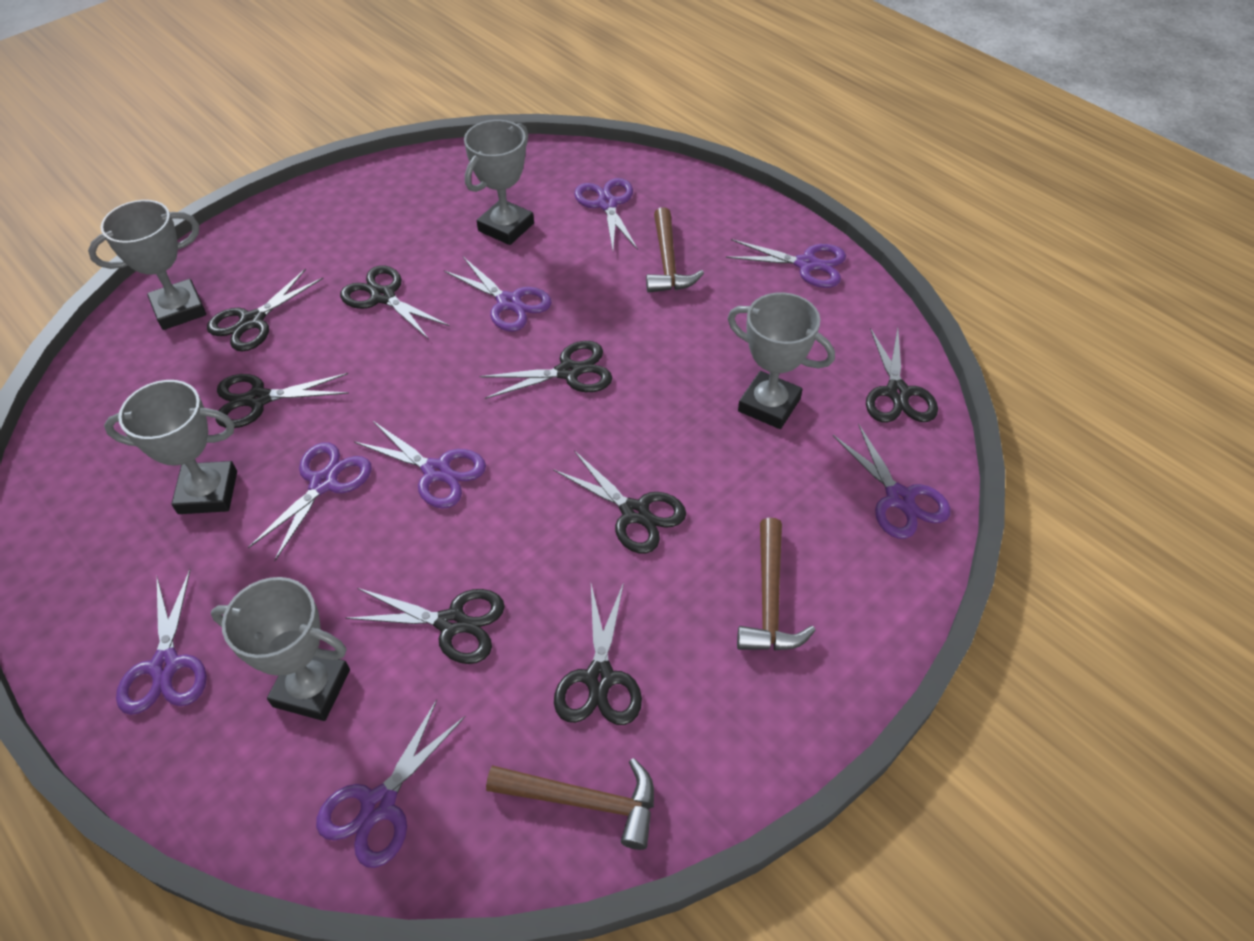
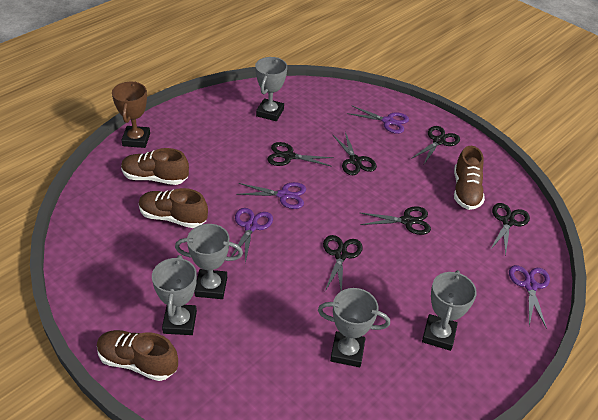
black scissors: 8 -> 6
brown hammer: 3 -> 0
brown shoe: 0 -> 4
brown trophy: 0 -> 1
purple scissors: 8 -> 4

